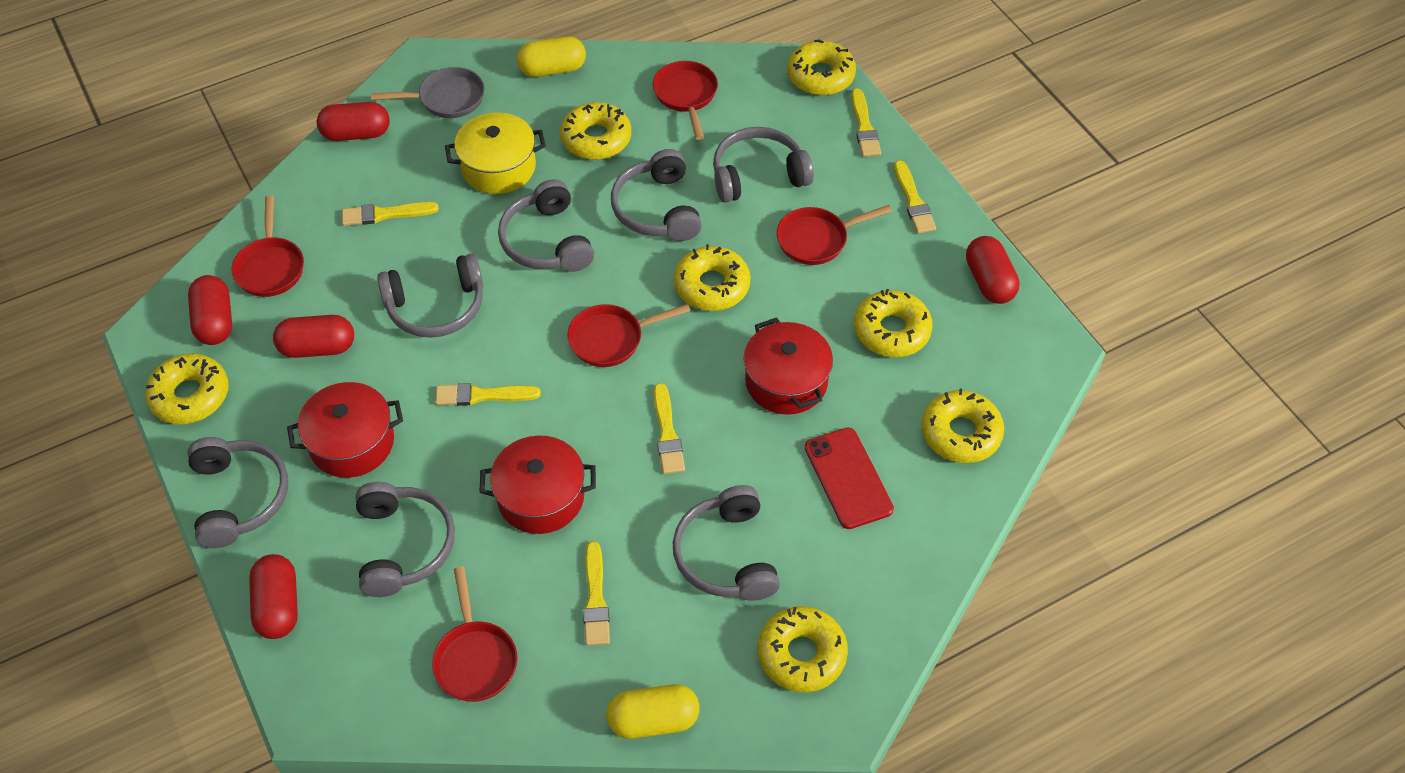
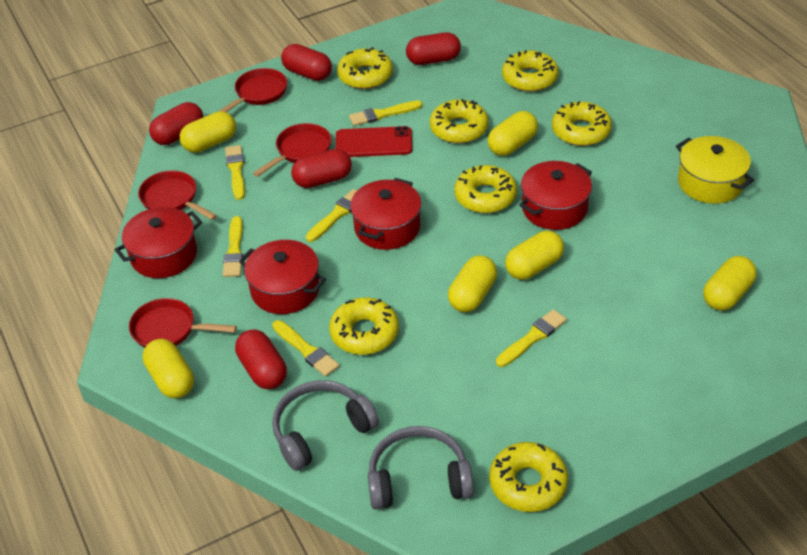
grey headphones: 7 -> 2
grey pan: 1 -> 0
red pan: 5 -> 4
red pot: 3 -> 4
yellow capsule: 2 -> 6

